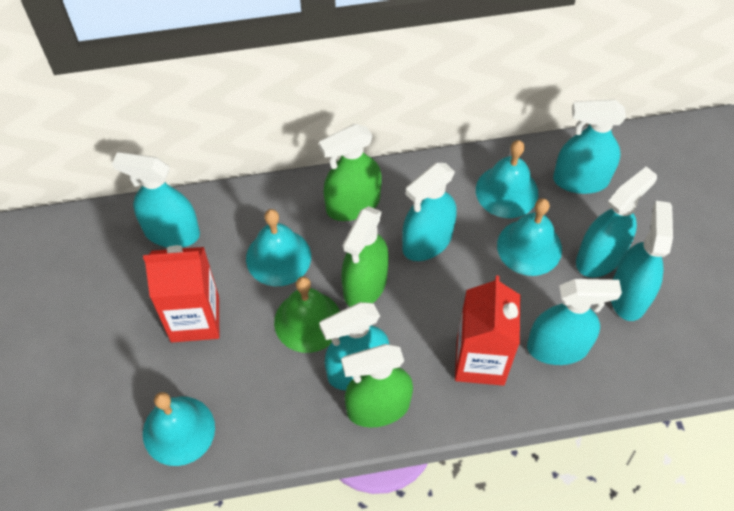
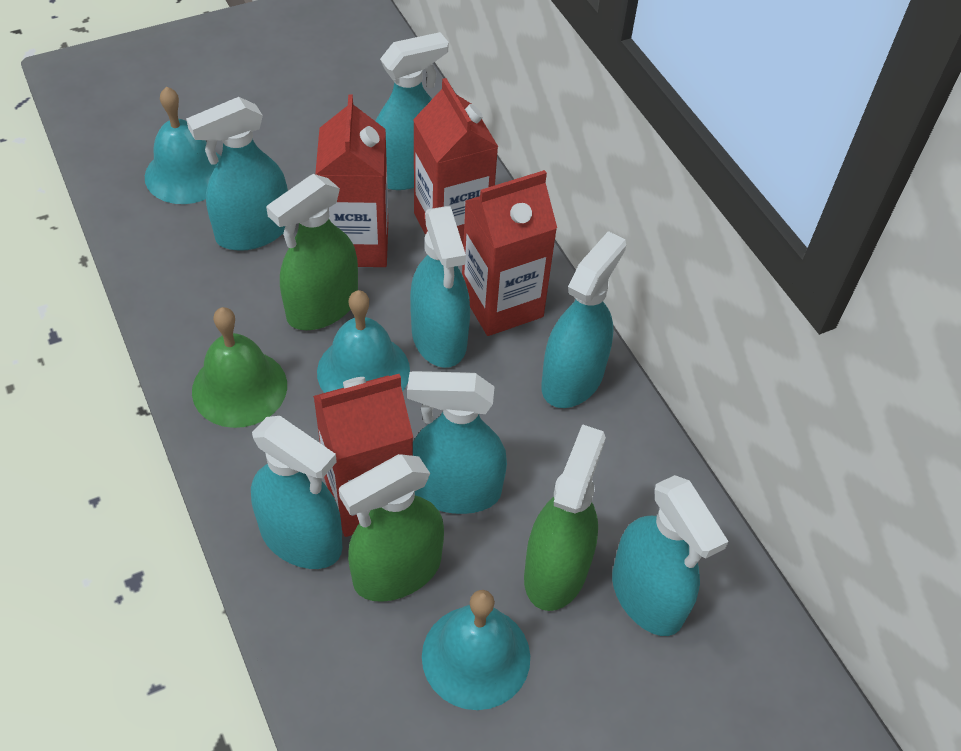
red carton: 2 -> 4
turquoise bell: 4 -> 3

